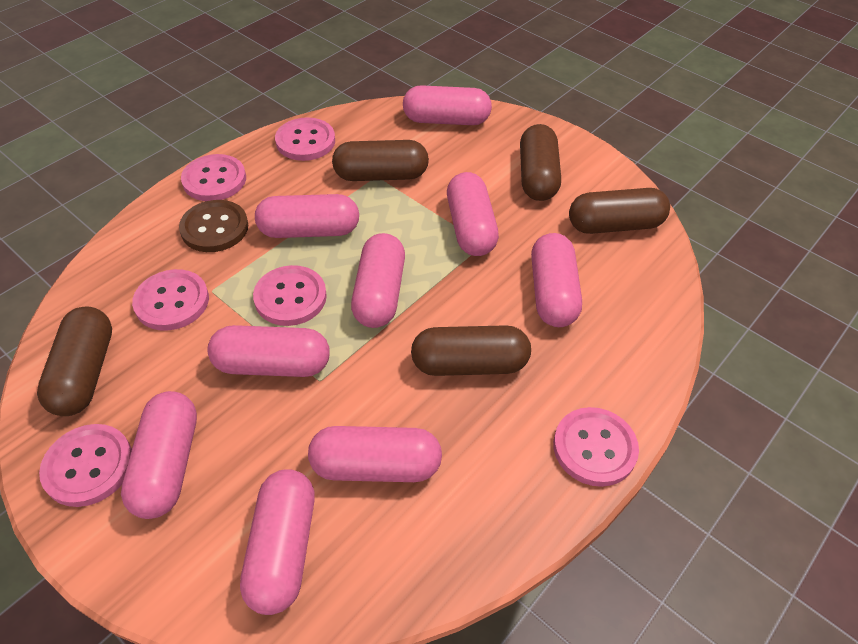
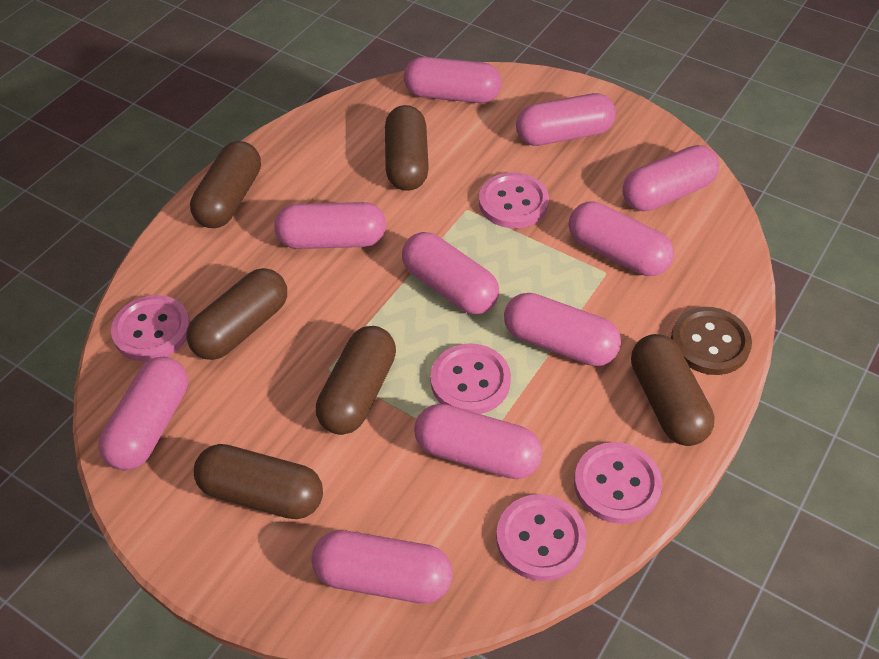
brown capsule: 5 -> 6
pink button: 6 -> 5
pink capsule: 9 -> 10

